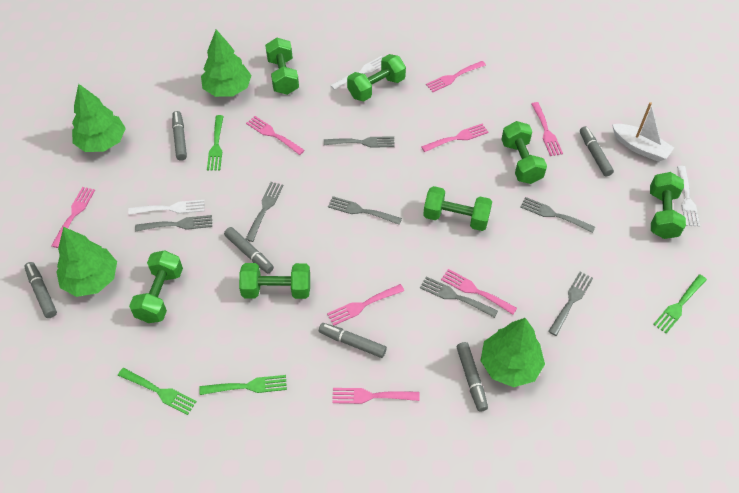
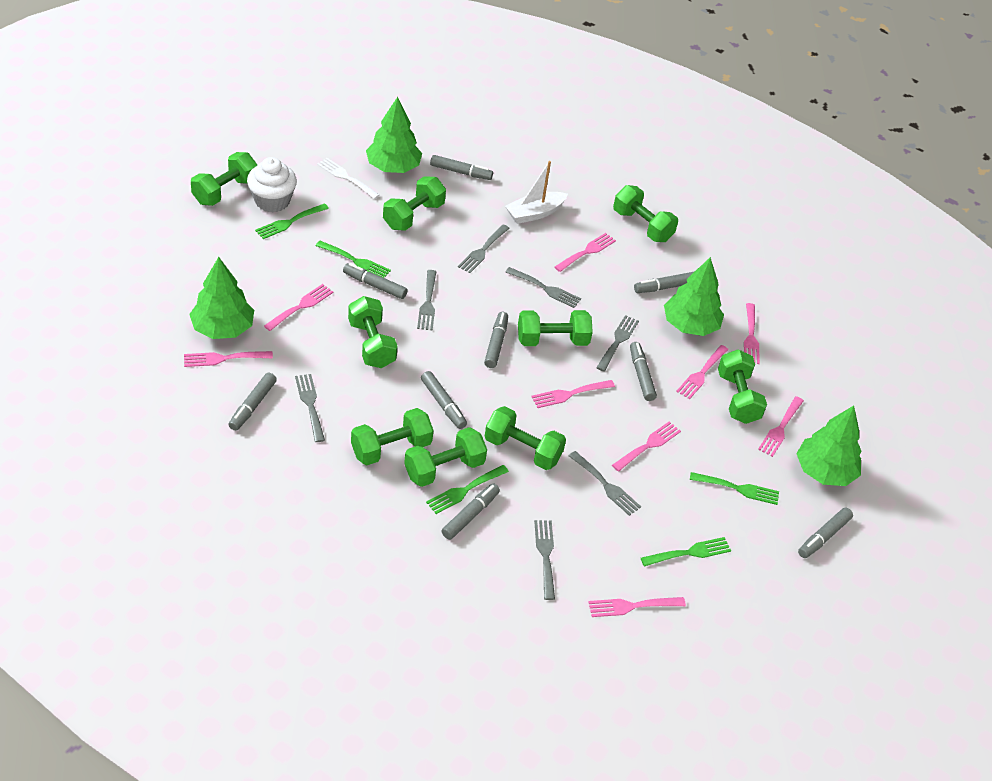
green dumbbell: 7 -> 9
green fork: 4 -> 5
grey marker: 6 -> 9
pink fork: 8 -> 9
white cupcake: 0 -> 1
white fork: 3 -> 1

